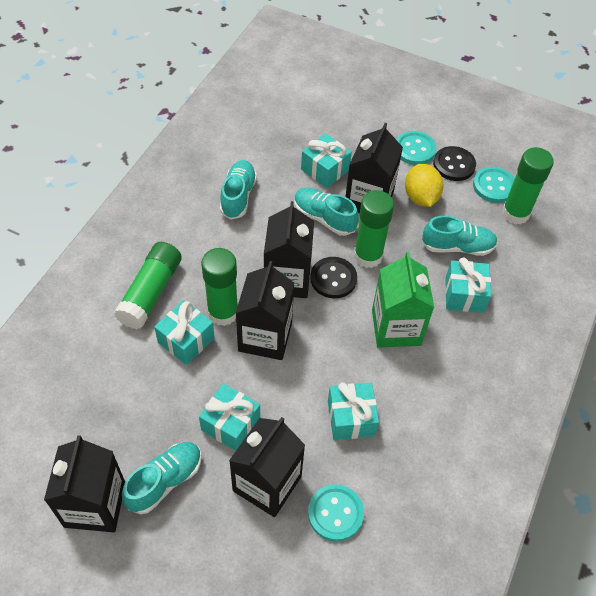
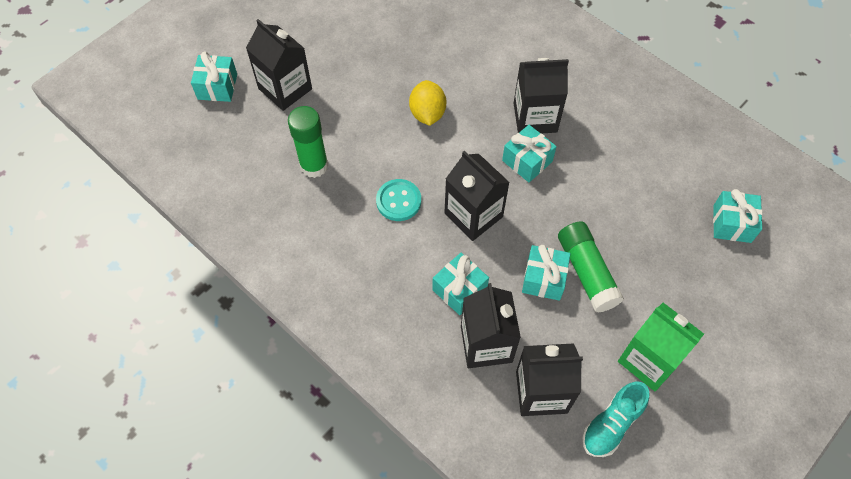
black button: 2 -> 0
green glue stick: 4 -> 2
turquoise button: 3 -> 1
turquoise shoe: 4 -> 1

